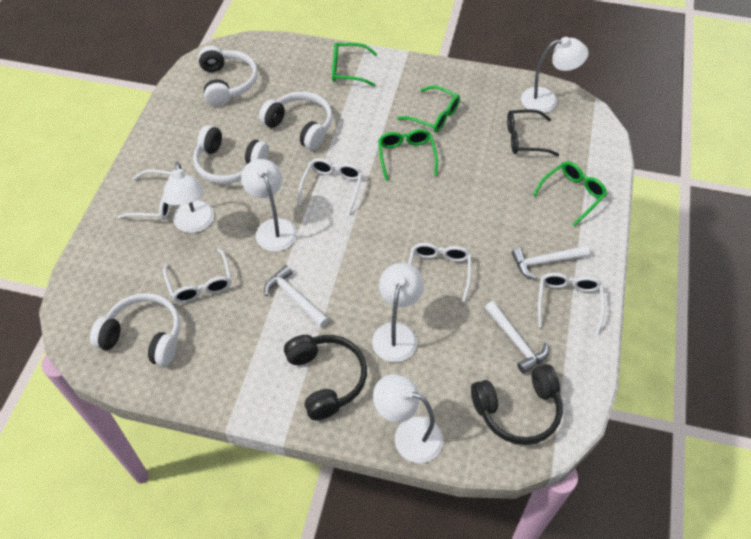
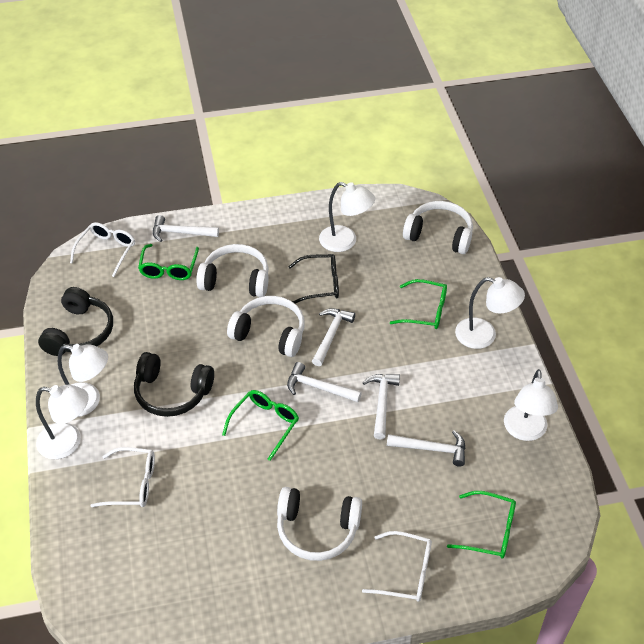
white glasses: 5 -> 3
white hammer: 3 -> 5

